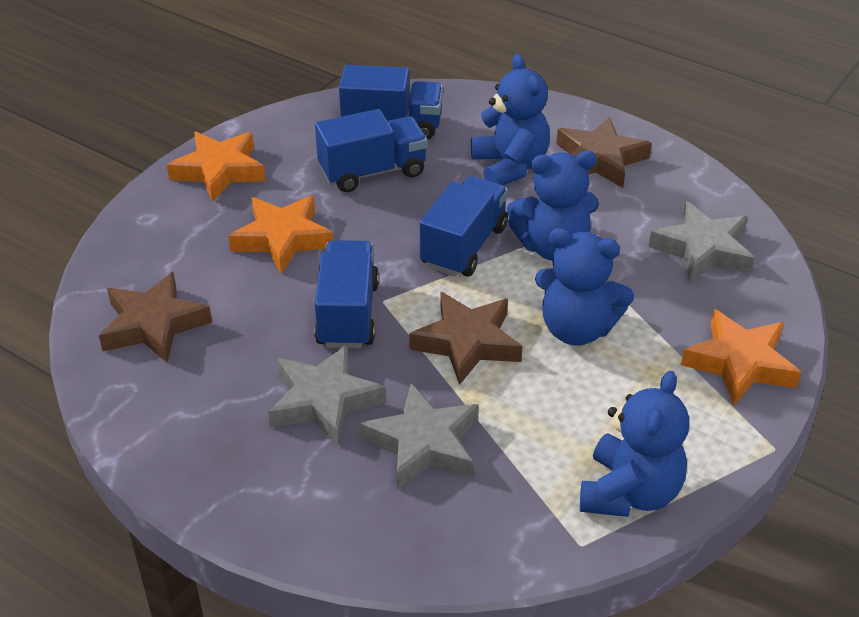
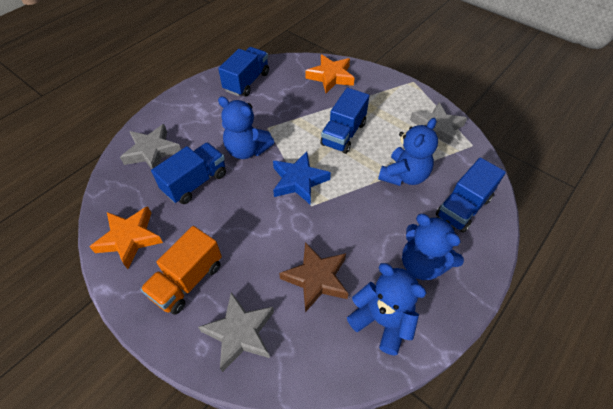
blue star: 0 -> 1
brown star: 3 -> 1
orange star: 3 -> 2
orange truck: 0 -> 1

